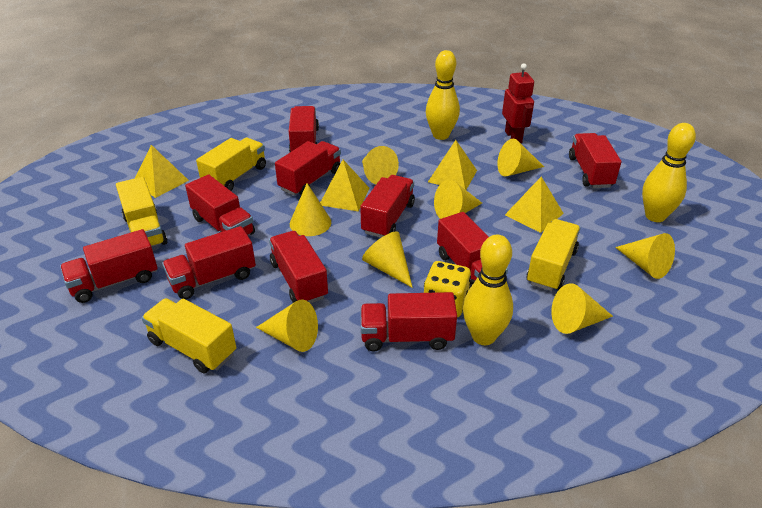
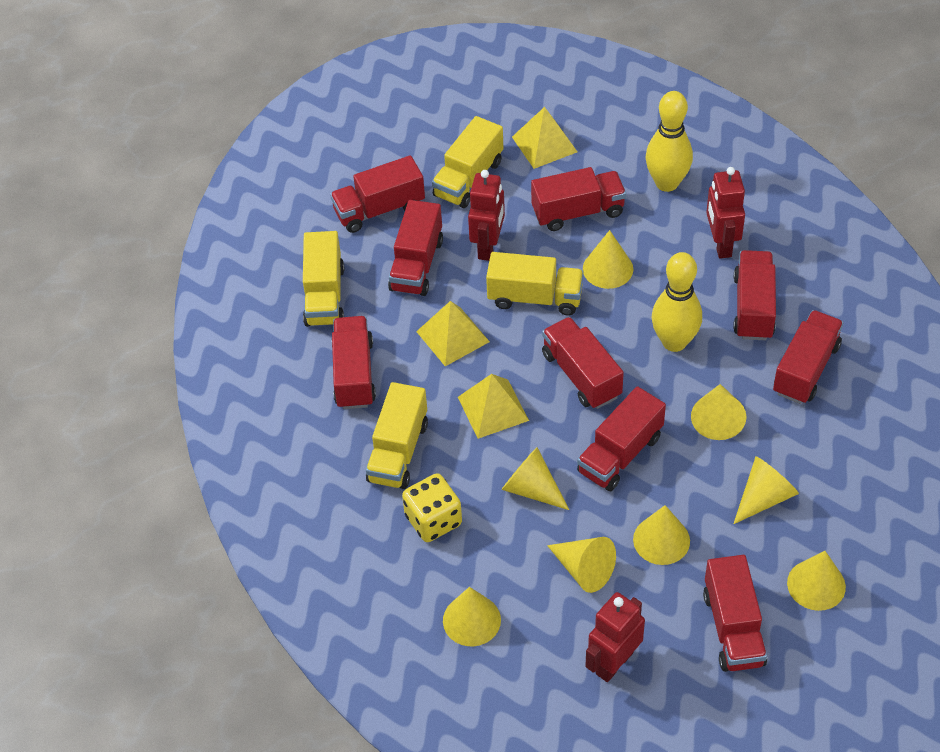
red robot: 1 -> 3
red truck: 10 -> 9
yellow bowling pin: 3 -> 2
yellow pyramid: 4 -> 3

